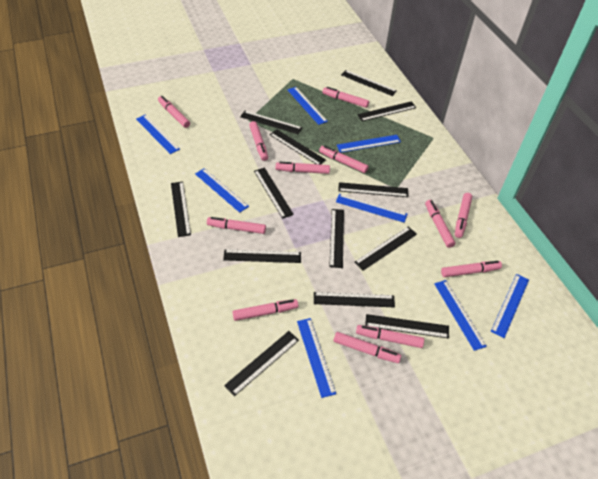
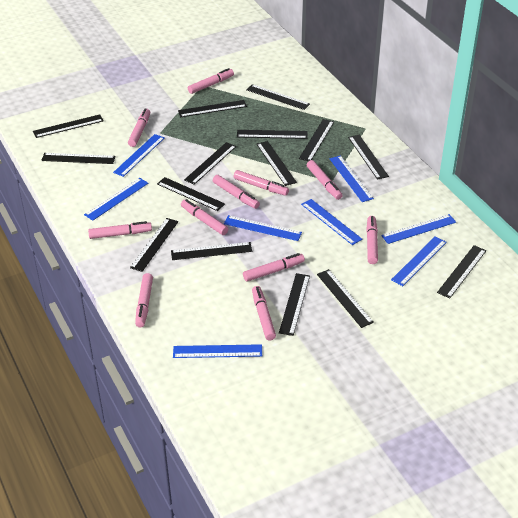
black ruler: 13 -> 15
pink marker: 12 -> 11

